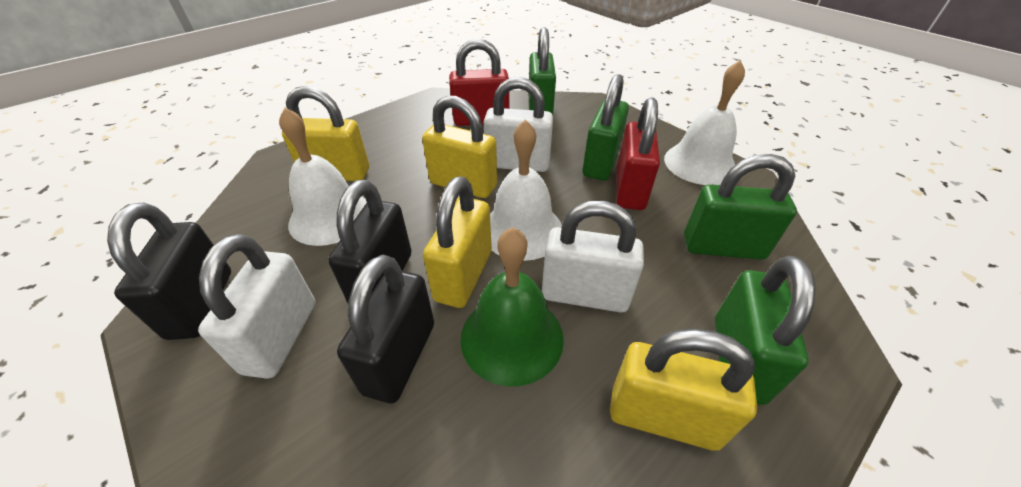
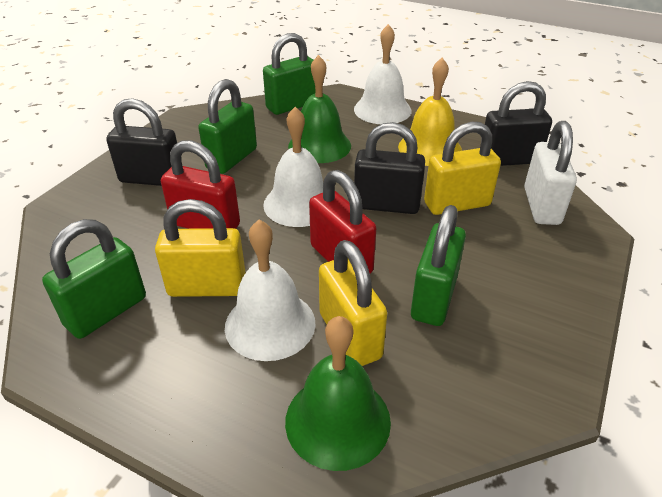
green bell: 1 -> 2
white padlock: 3 -> 1
yellow bell: 0 -> 1
yellow padlock: 4 -> 3

